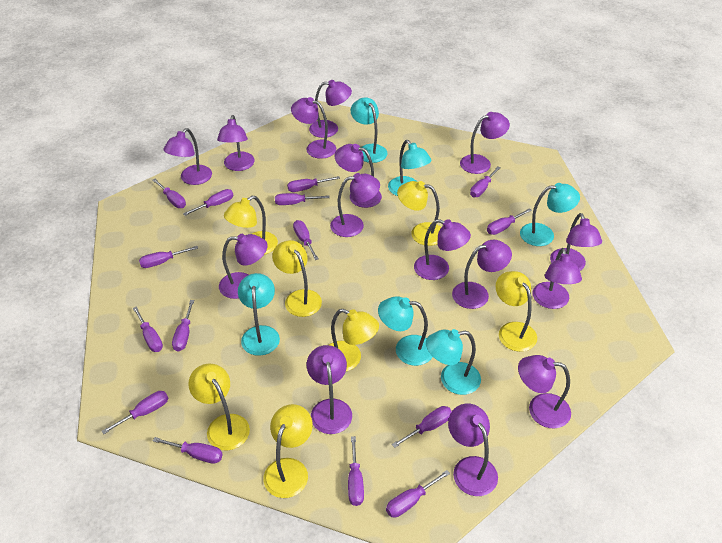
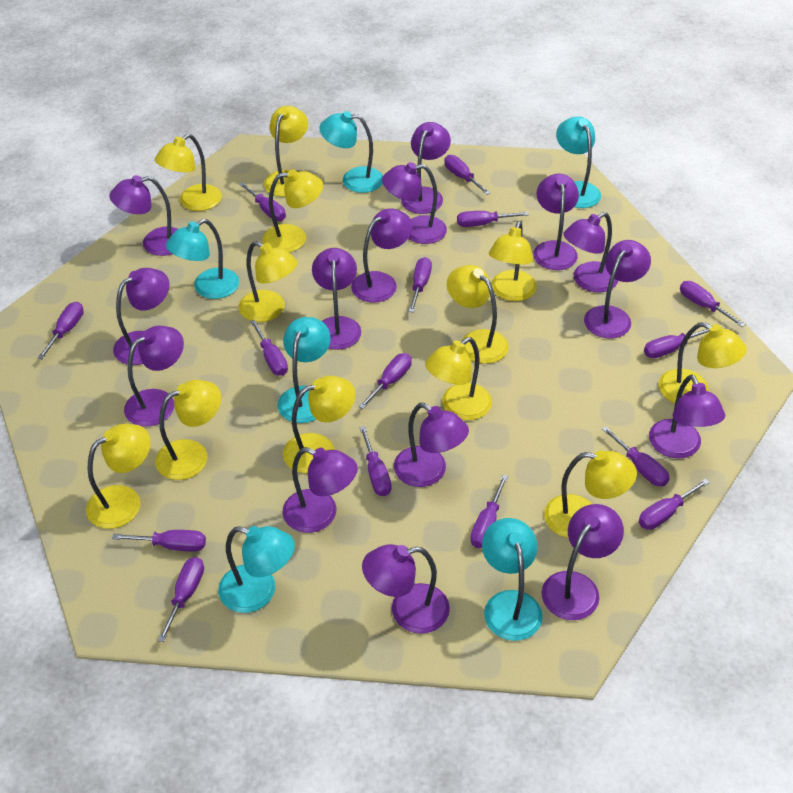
yellow lamp: 7 -> 12

